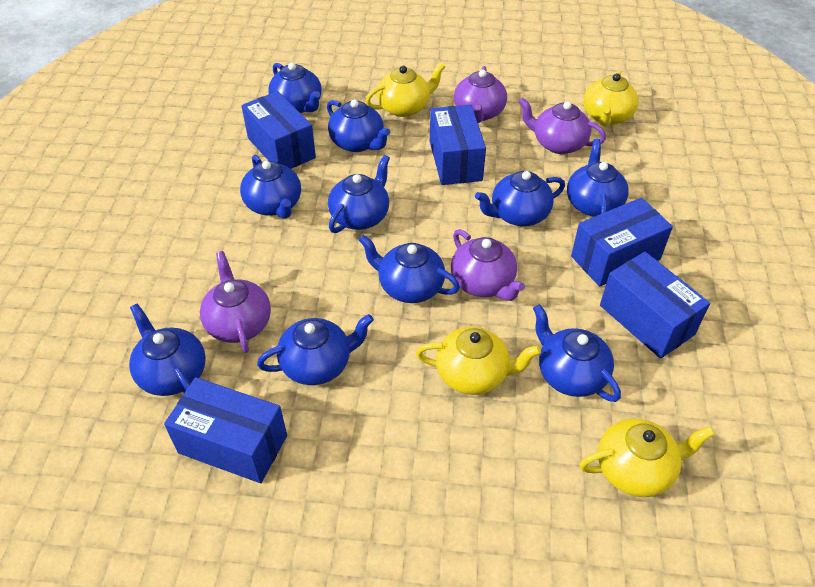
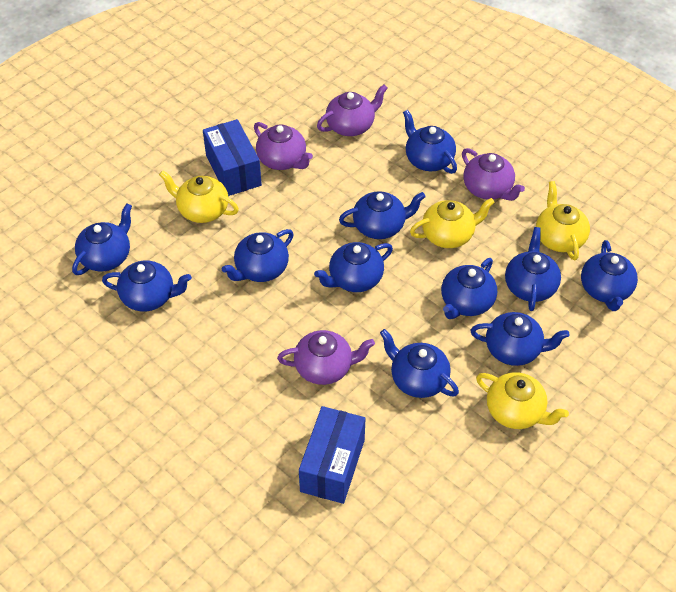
blue box: 5 -> 2
blue teapot: 10 -> 11

